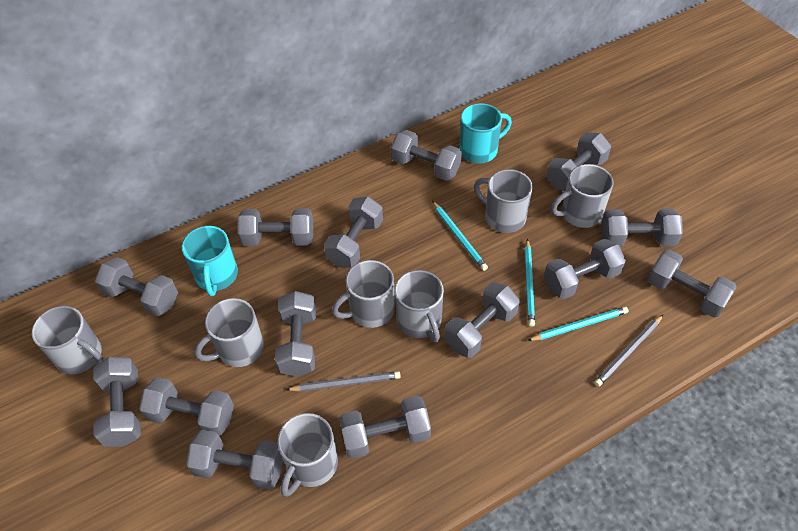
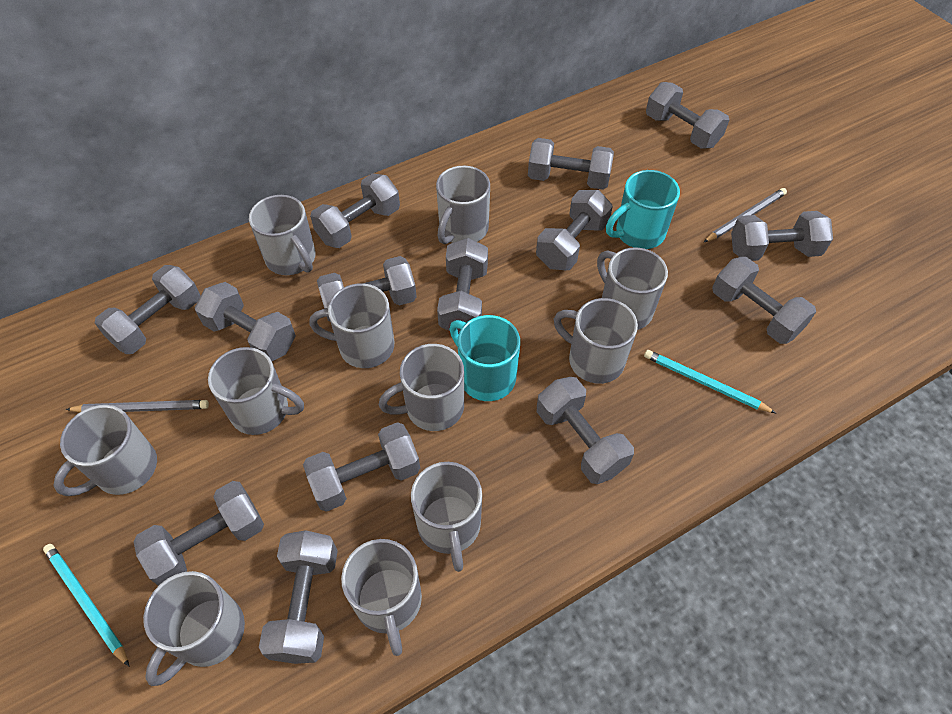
grey mug: 7 -> 11
turquoise pencil: 3 -> 2

